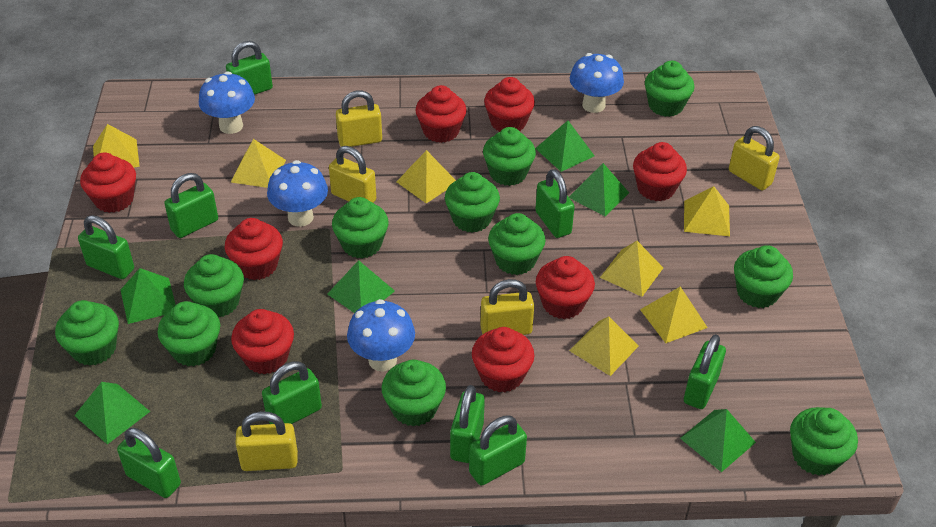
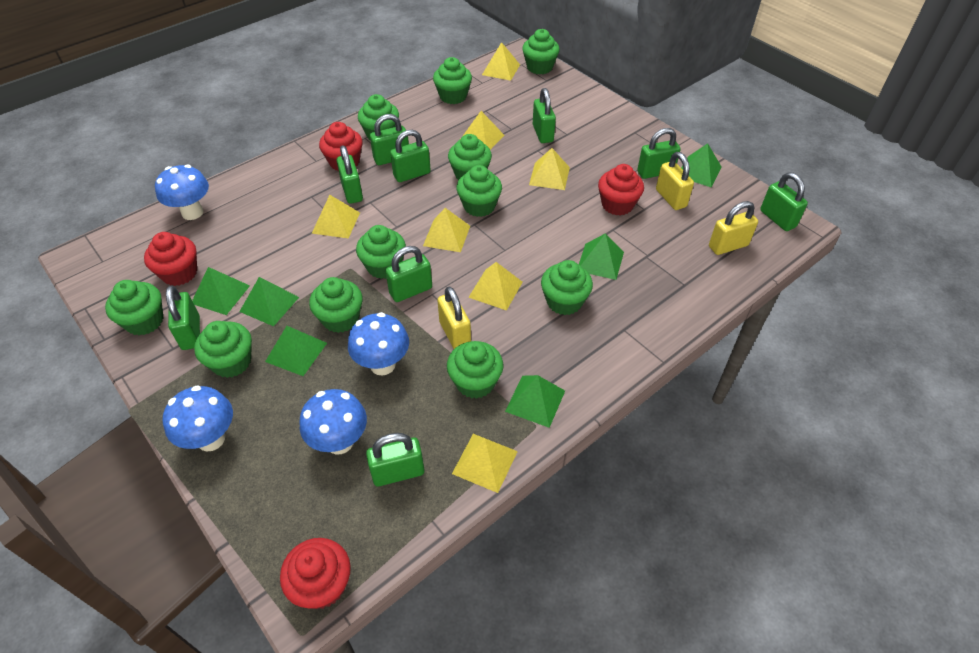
red cupcake: 8 -> 4
yellow padlock: 5 -> 3

